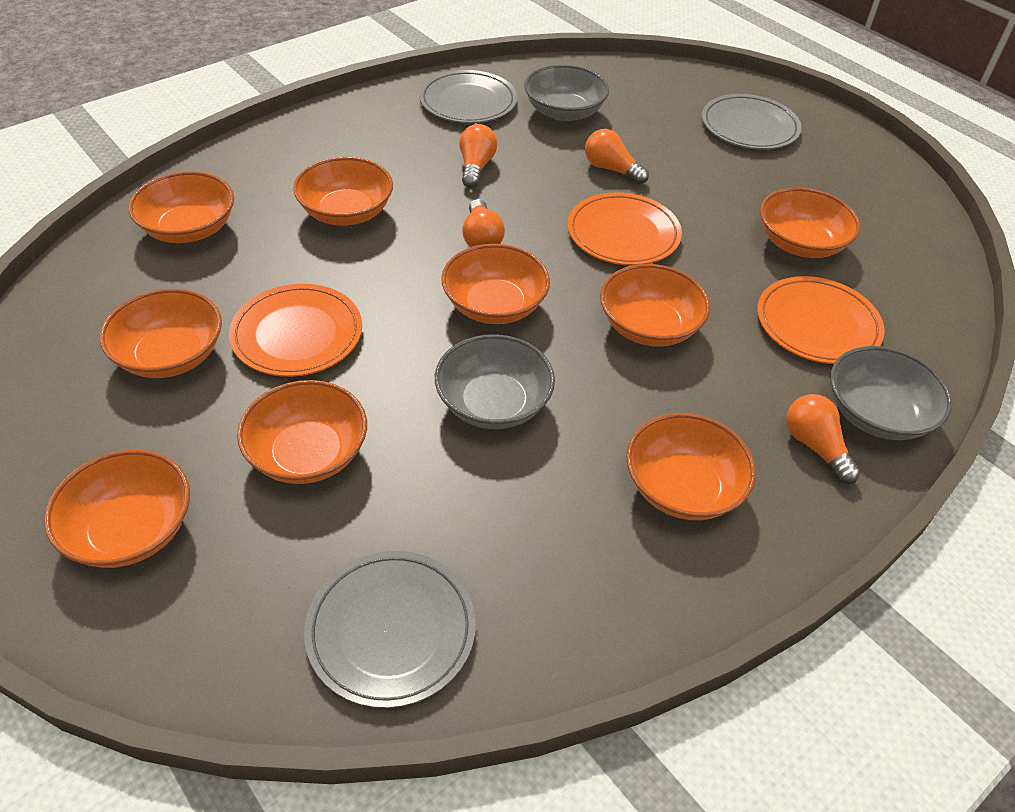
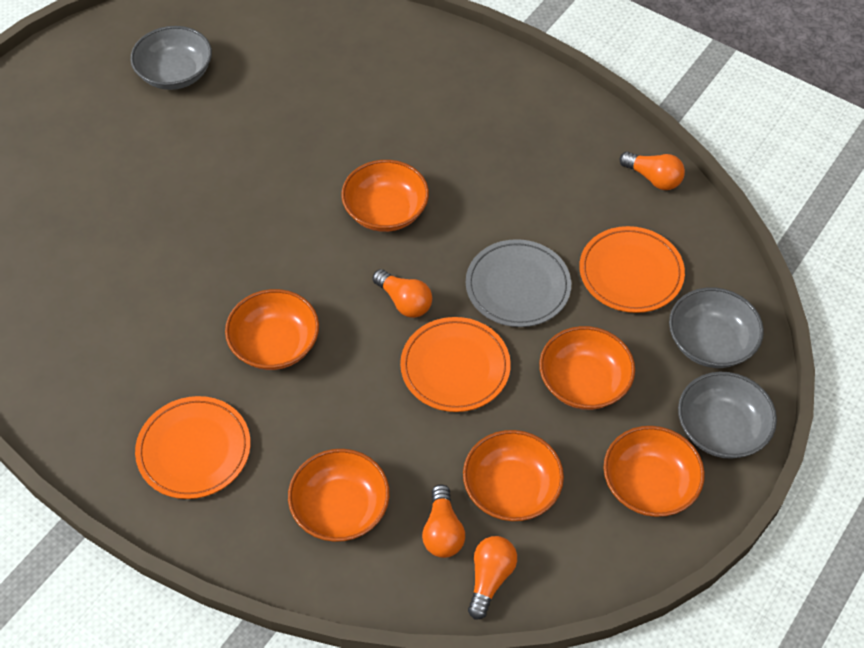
grey plate: 3 -> 1
orange bowl: 9 -> 6

